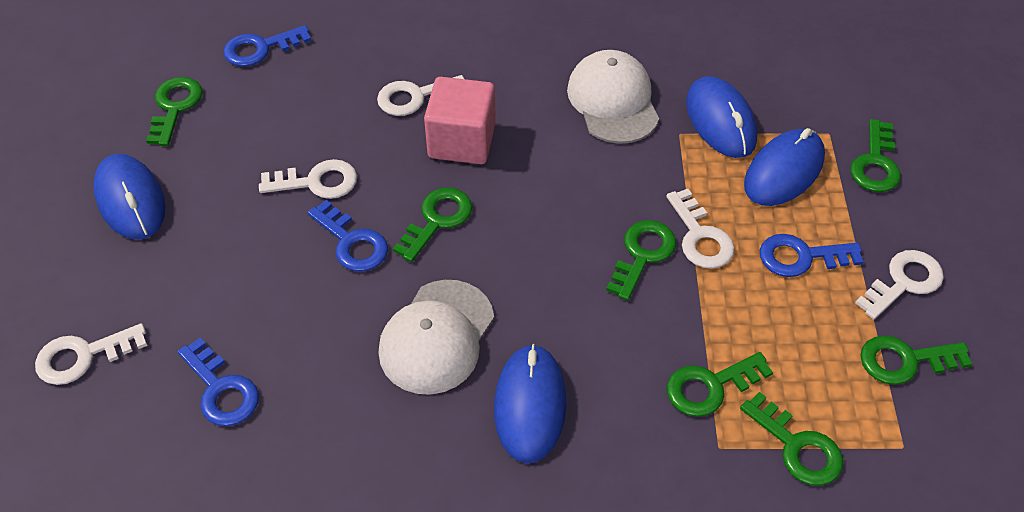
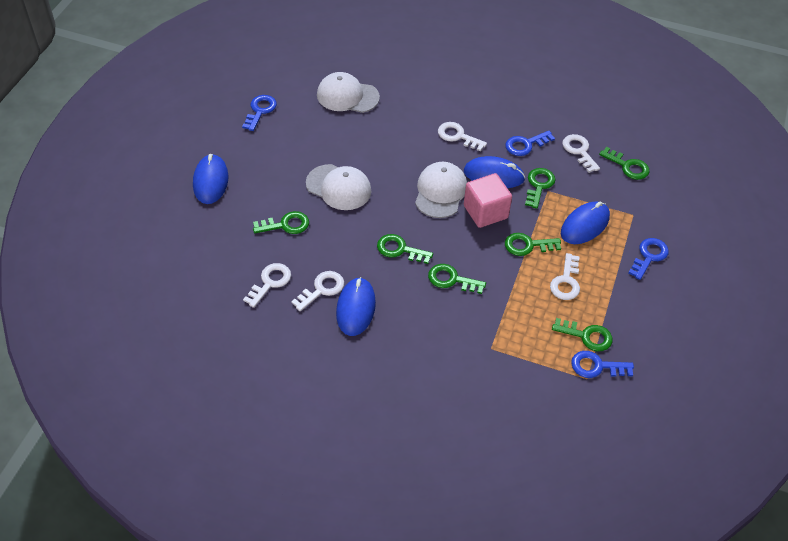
white cap: 2 -> 3

